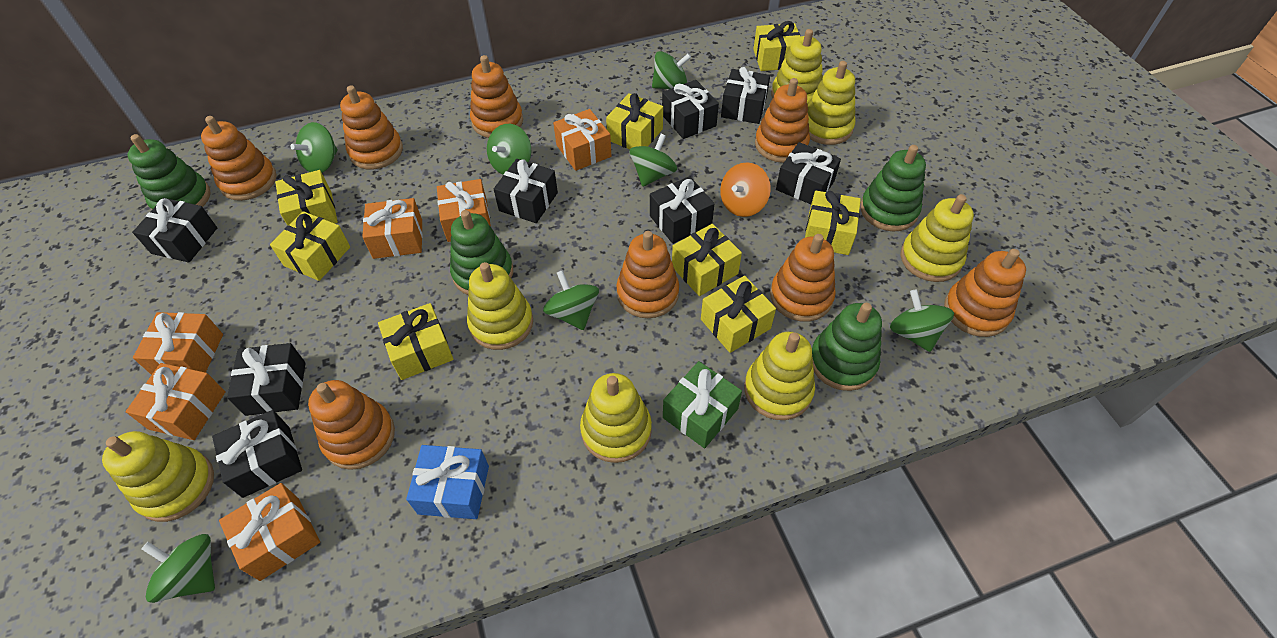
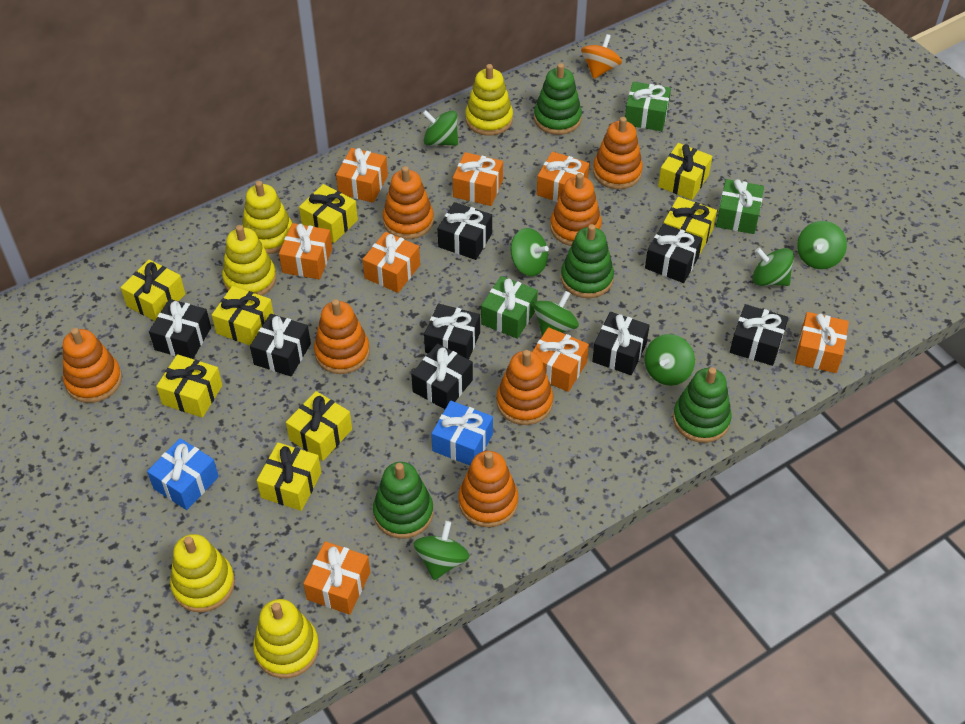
blue gift: 1 -> 2
green gift: 1 -> 3
orange gift: 6 -> 8
orange stacking toy: 8 -> 7
yellow stacking toy: 7 -> 5

